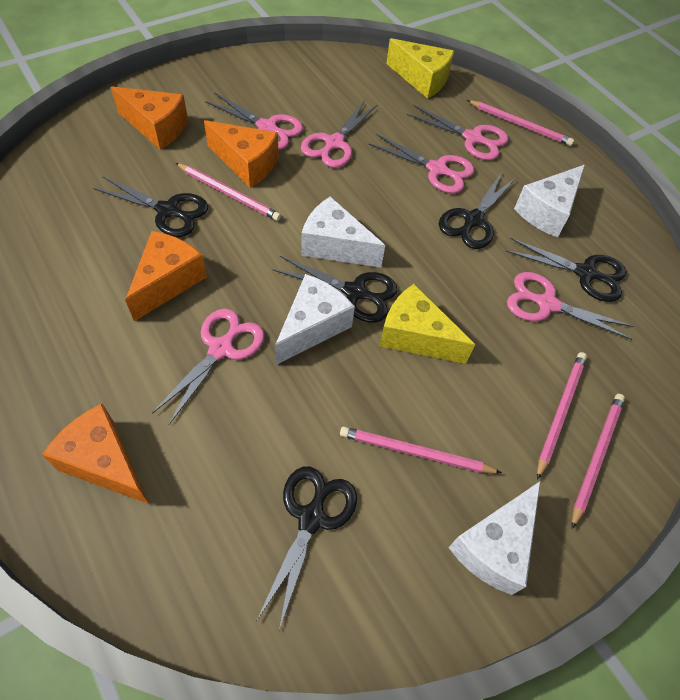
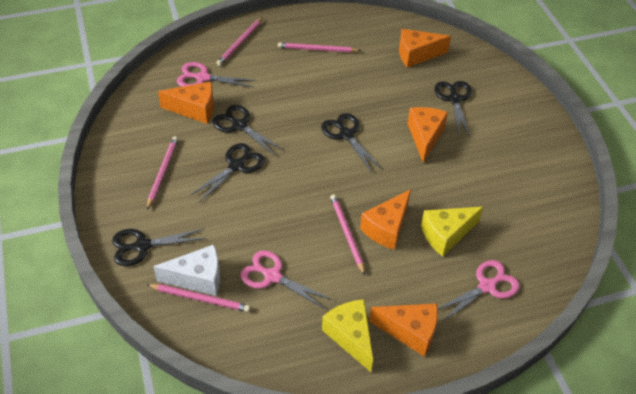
orange cheese: 4 -> 5
pink scissors: 6 -> 3
white cheese: 4 -> 1

